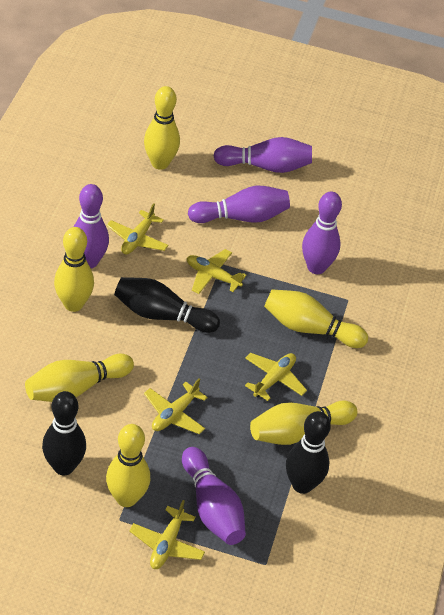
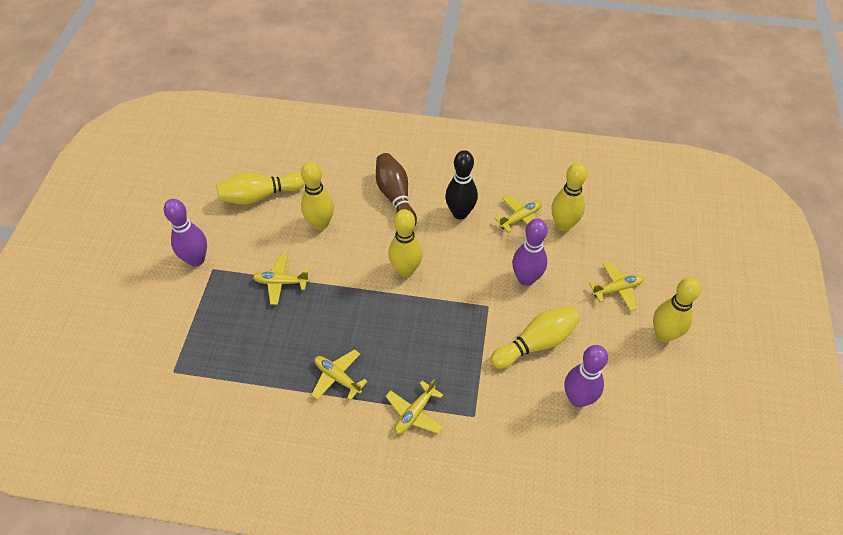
black bowling pin: 3 -> 1
brown bowling pin: 0 -> 1
purple bowling pin: 5 -> 3

